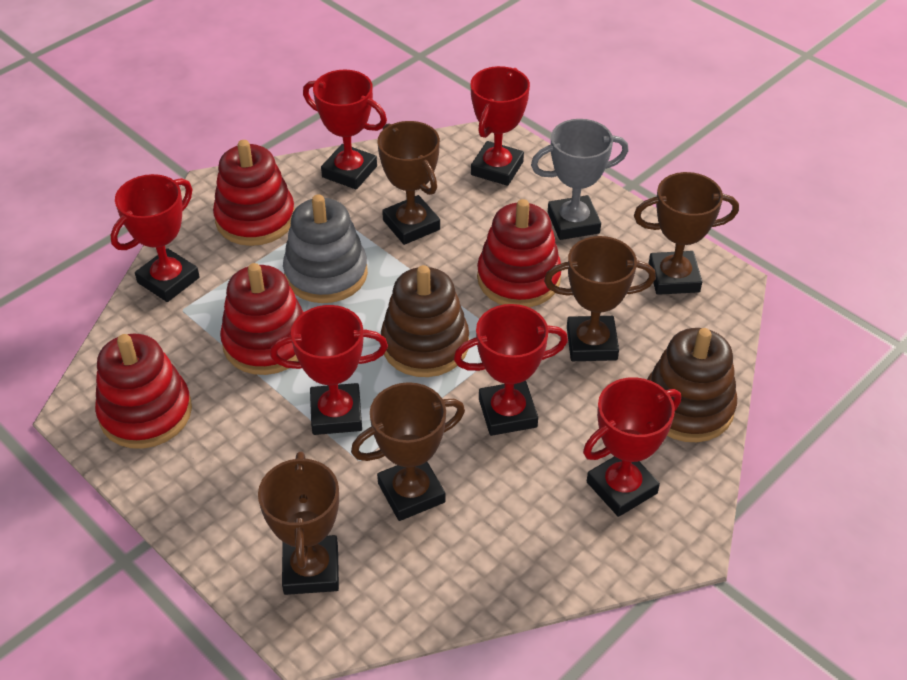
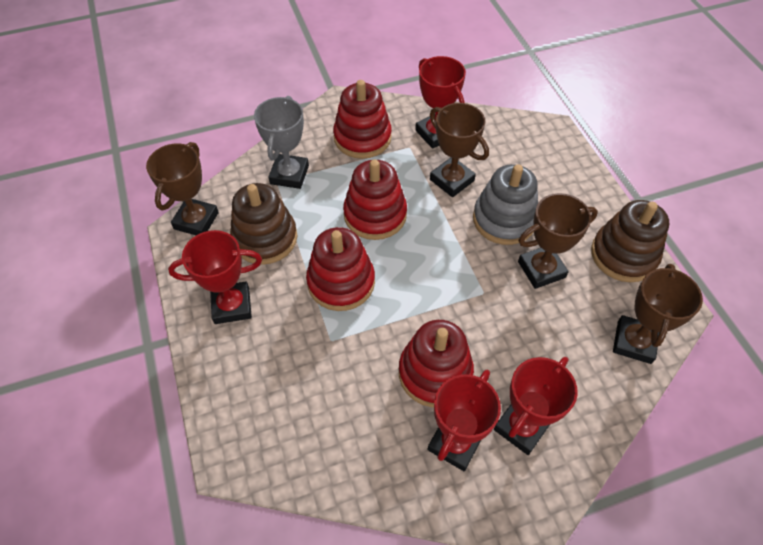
brown trophy: 5 -> 4
red trophy: 6 -> 4

